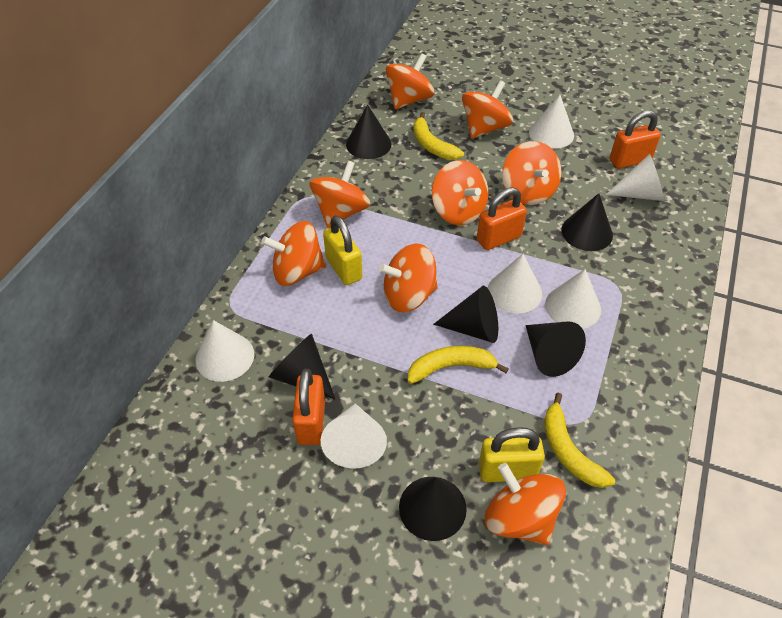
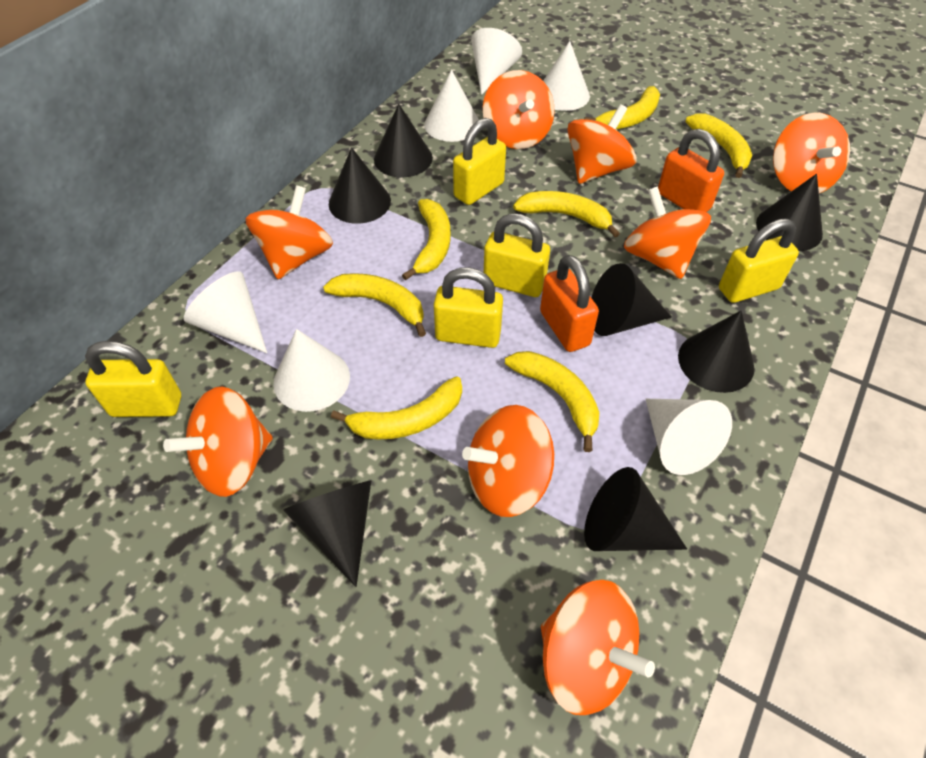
black cone: 6 -> 7
orange padlock: 3 -> 2
yellow banana: 3 -> 7
yellow padlock: 2 -> 5

